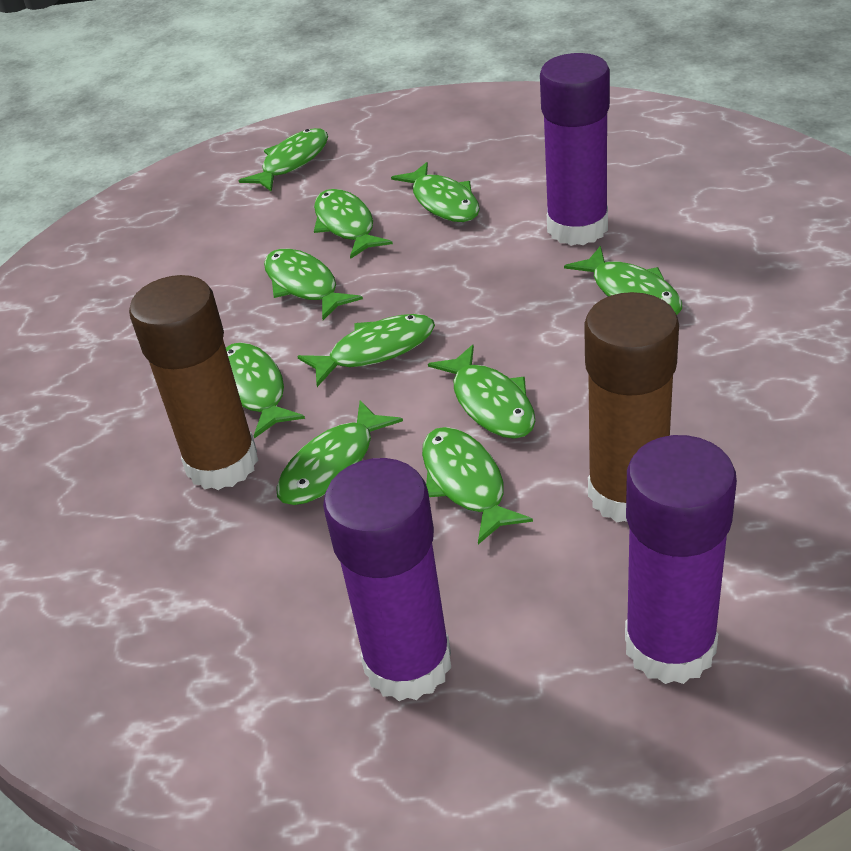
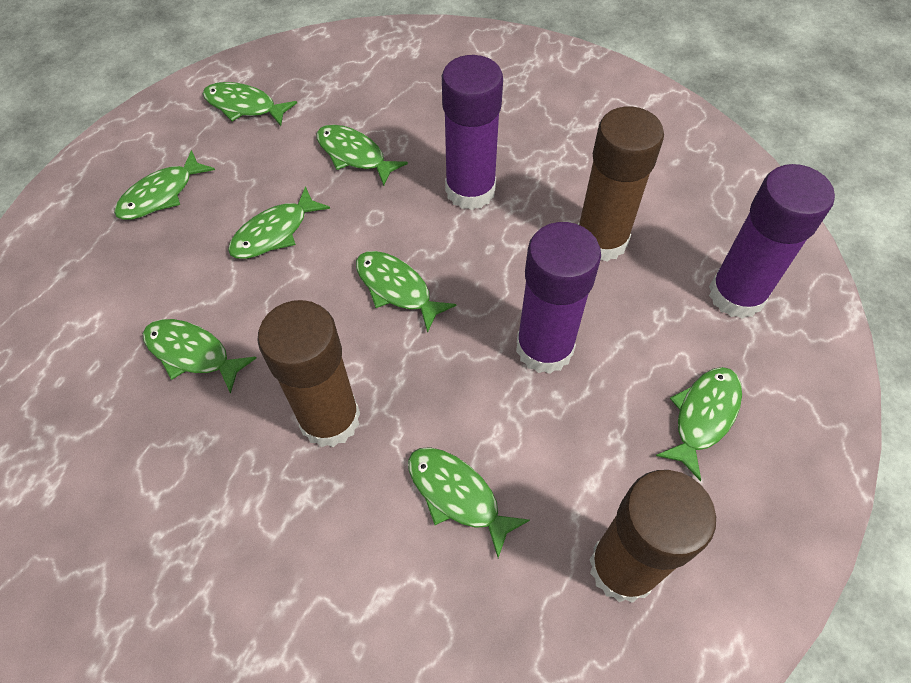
brown glue stick: 2 -> 3
green fish: 10 -> 8

